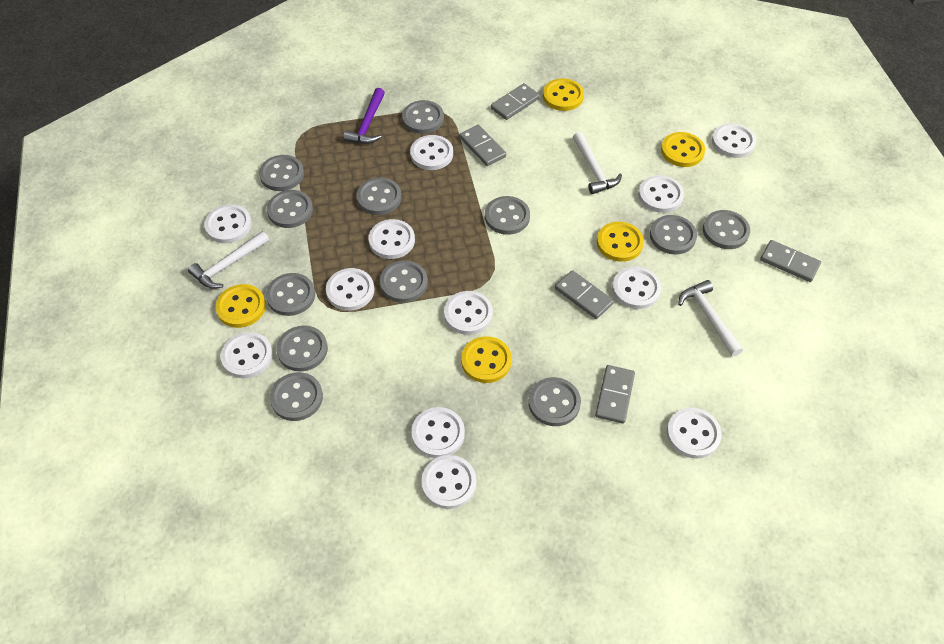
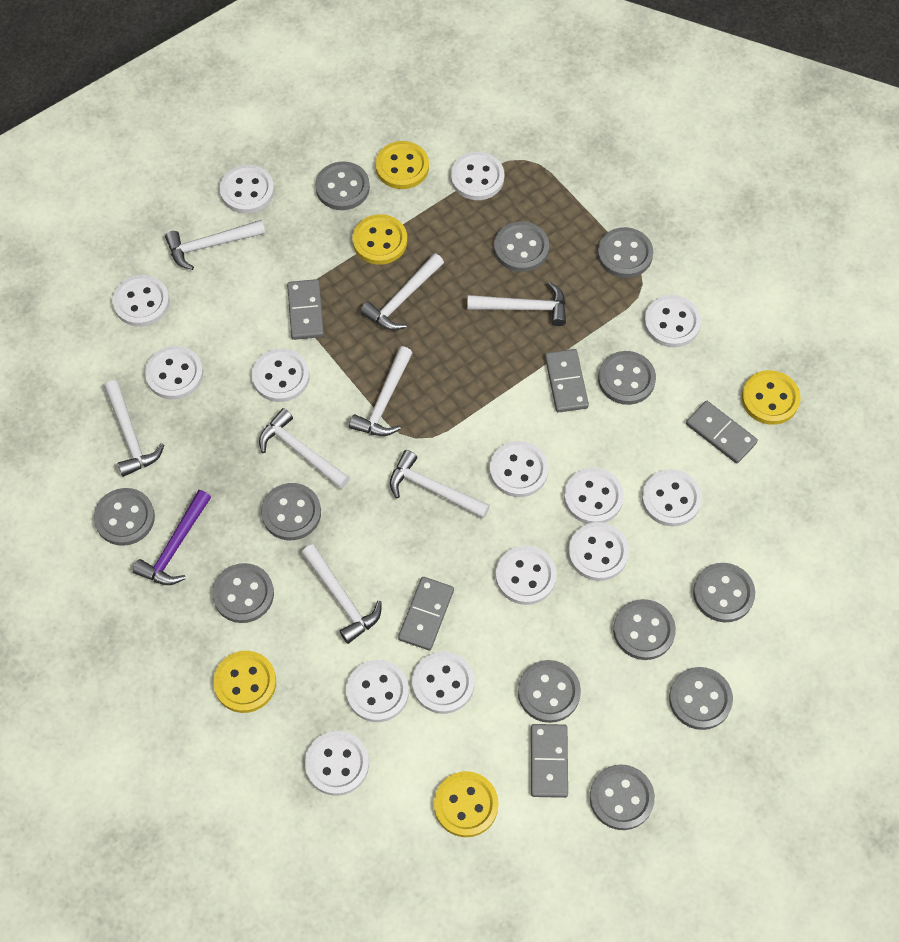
white button: 12 -> 14
white hammer: 3 -> 8

